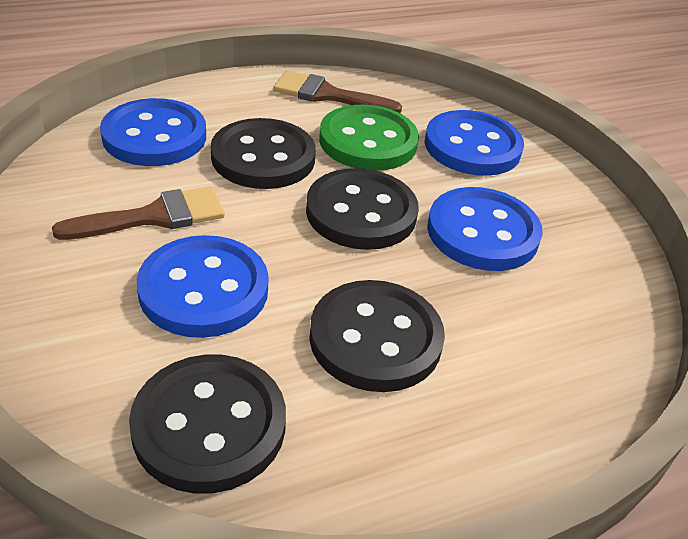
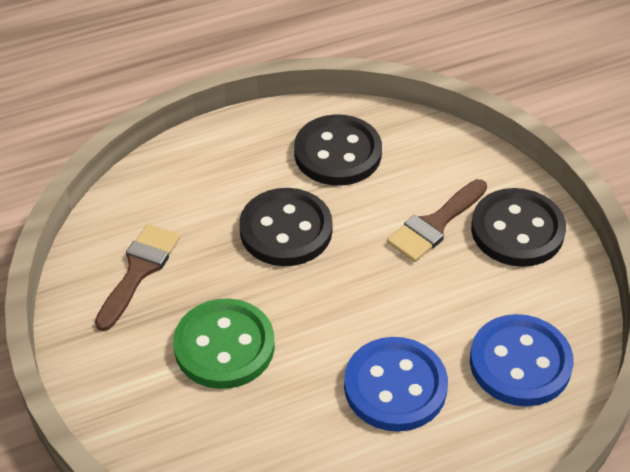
black button: 4 -> 3
blue button: 4 -> 2

